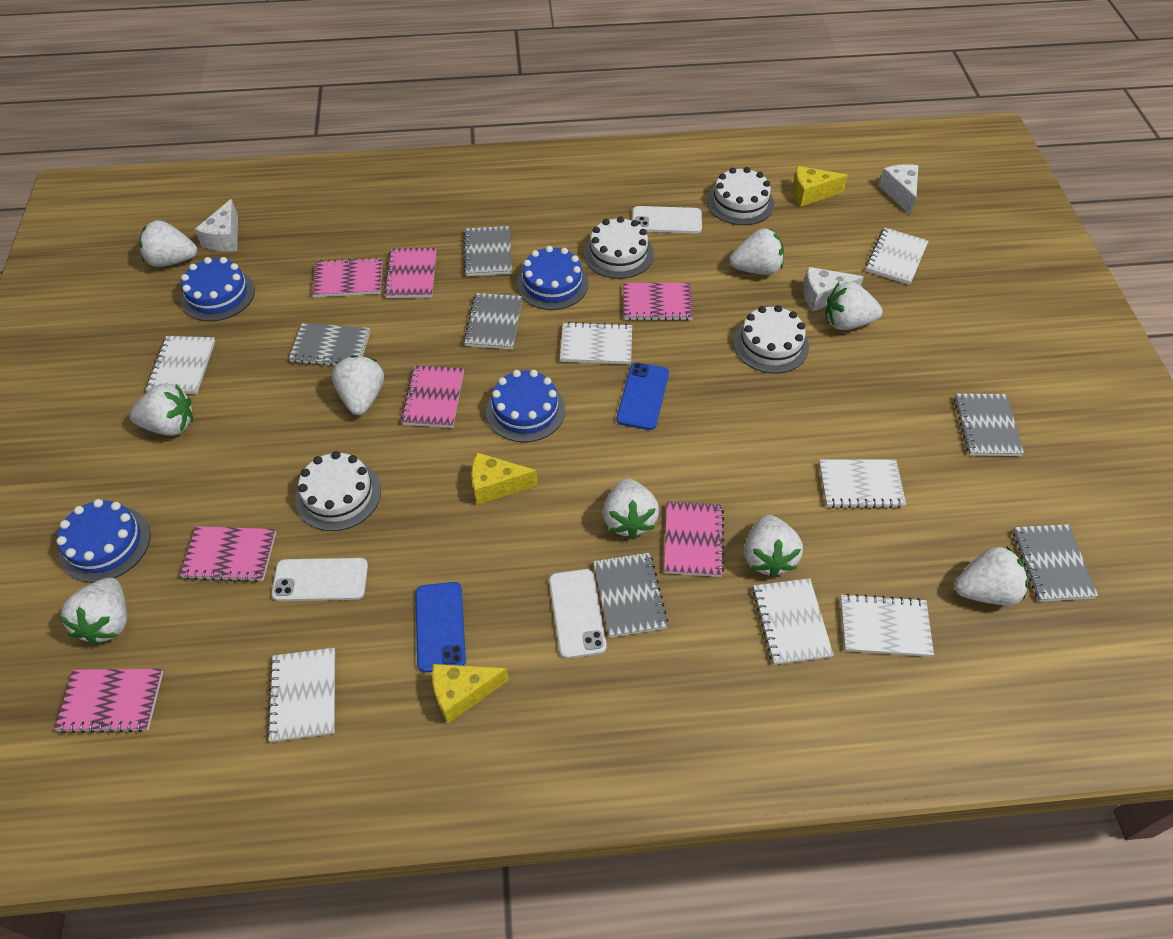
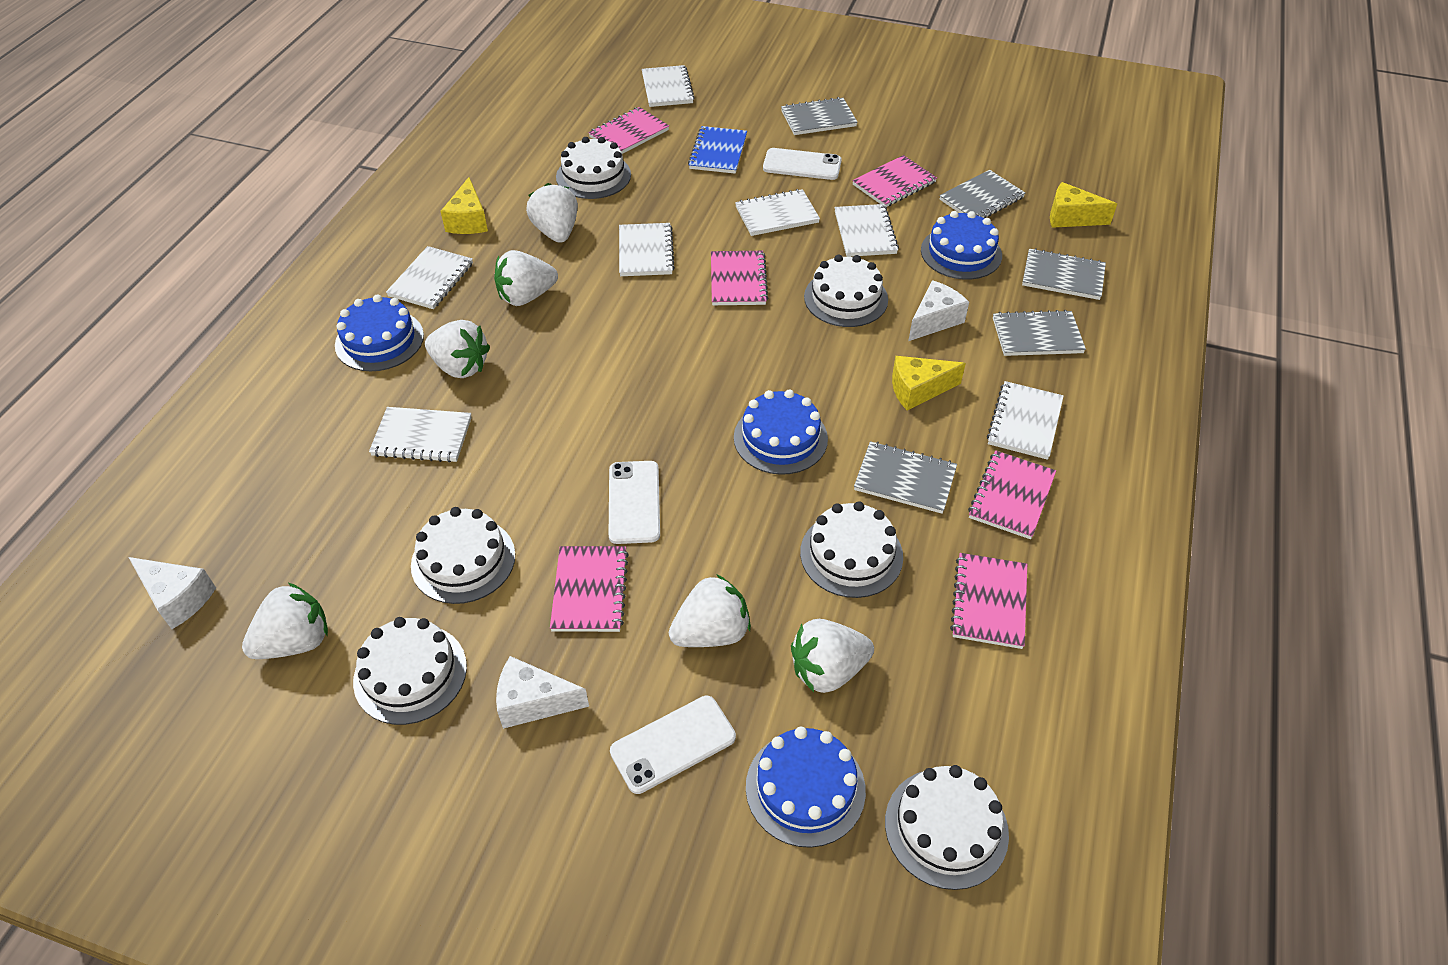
blue notebook: 0 -> 1
blue phone: 2 -> 0
grey notebook: 6 -> 5
pink notebook: 7 -> 6
white cake: 4 -> 6
white strawberry: 9 -> 6

